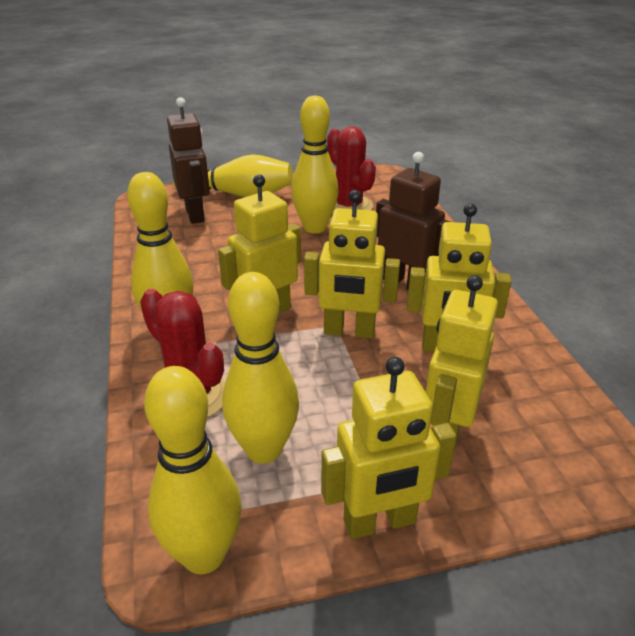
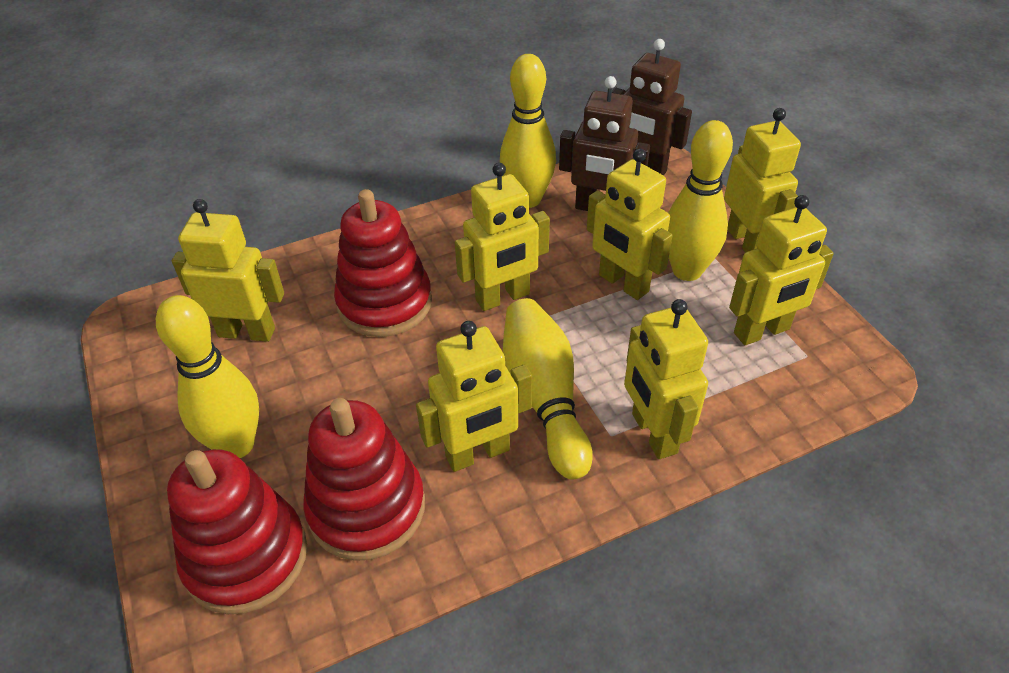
red cactus: 2 -> 0
red stacking toy: 0 -> 3
yellow bowling pin: 5 -> 4
yellow robot: 5 -> 7

